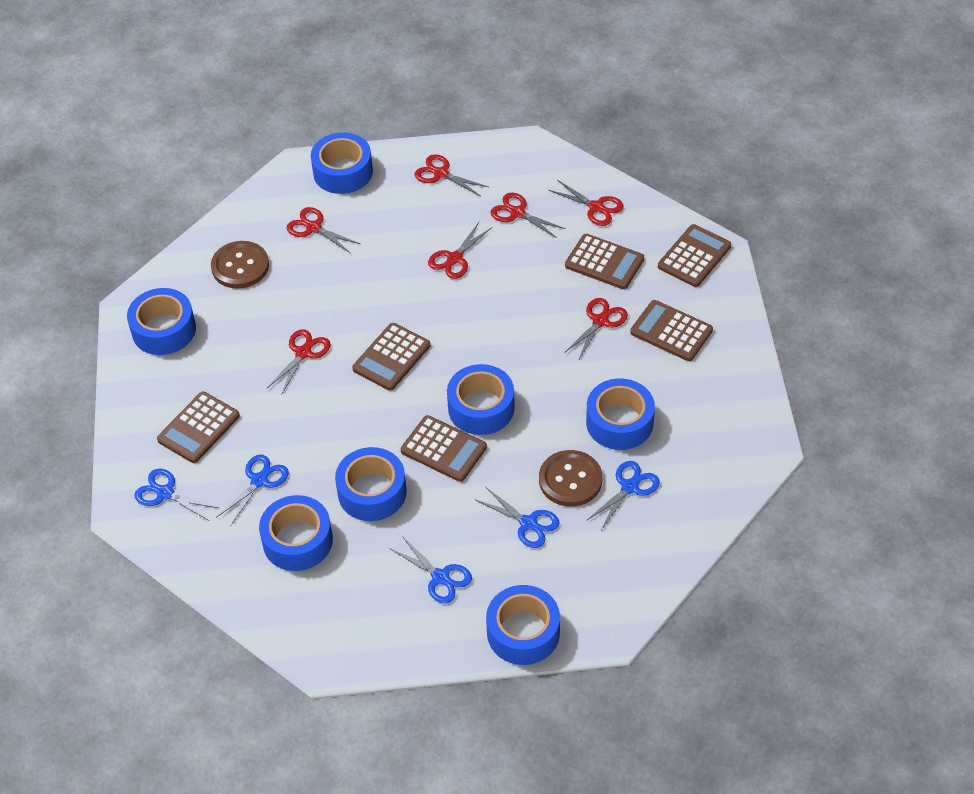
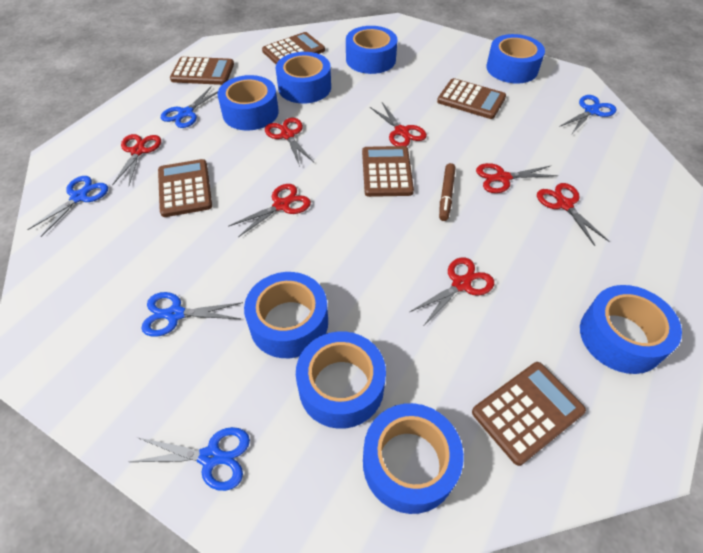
blue tape: 7 -> 8
brown button: 2 -> 0
brown marker: 0 -> 1

